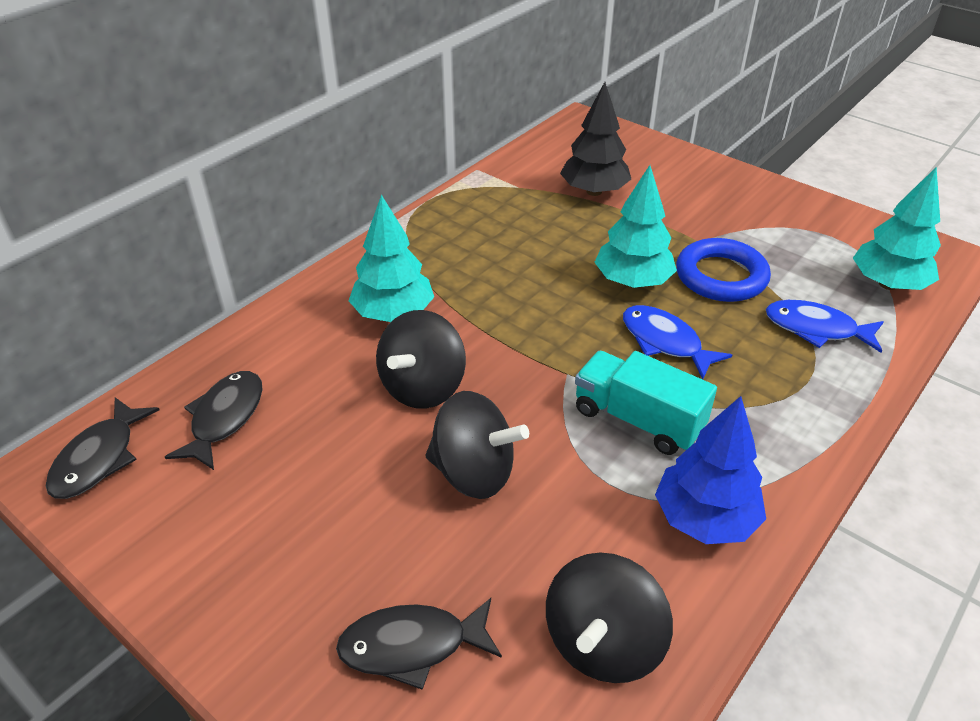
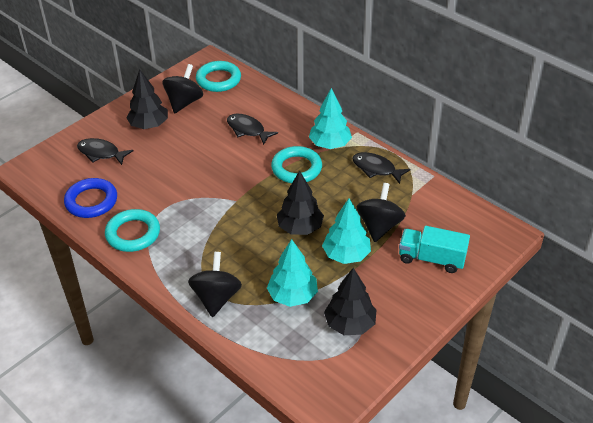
black tree: 1 -> 3
blue fish: 2 -> 0
blue tree: 1 -> 0
turquoise ring: 0 -> 3

